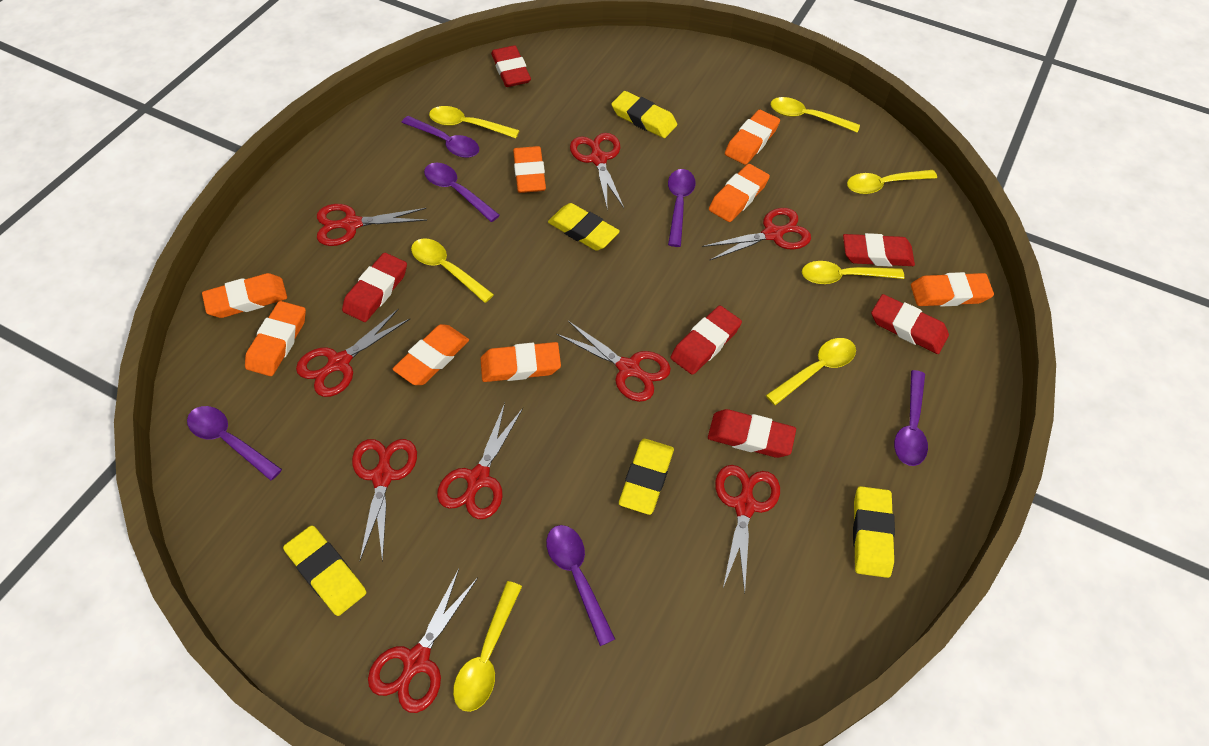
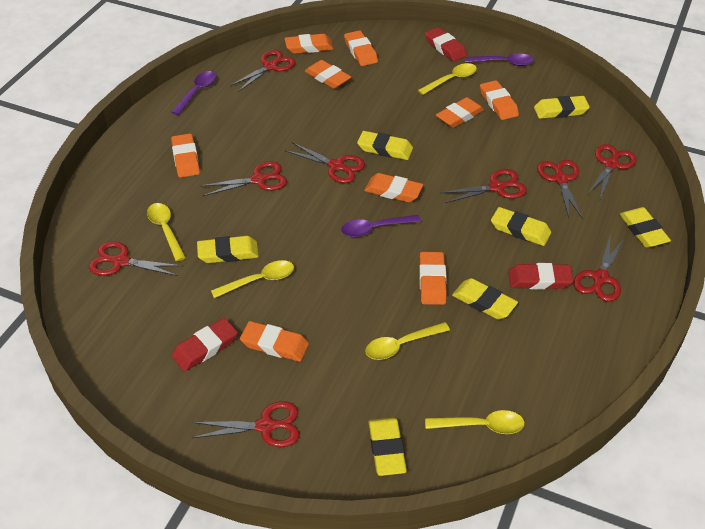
orange eraser: 8 -> 9
purple spoon: 6 -> 3
red eraser: 6 -> 3
yellow eraser: 5 -> 7
yellow spoon: 7 -> 5

